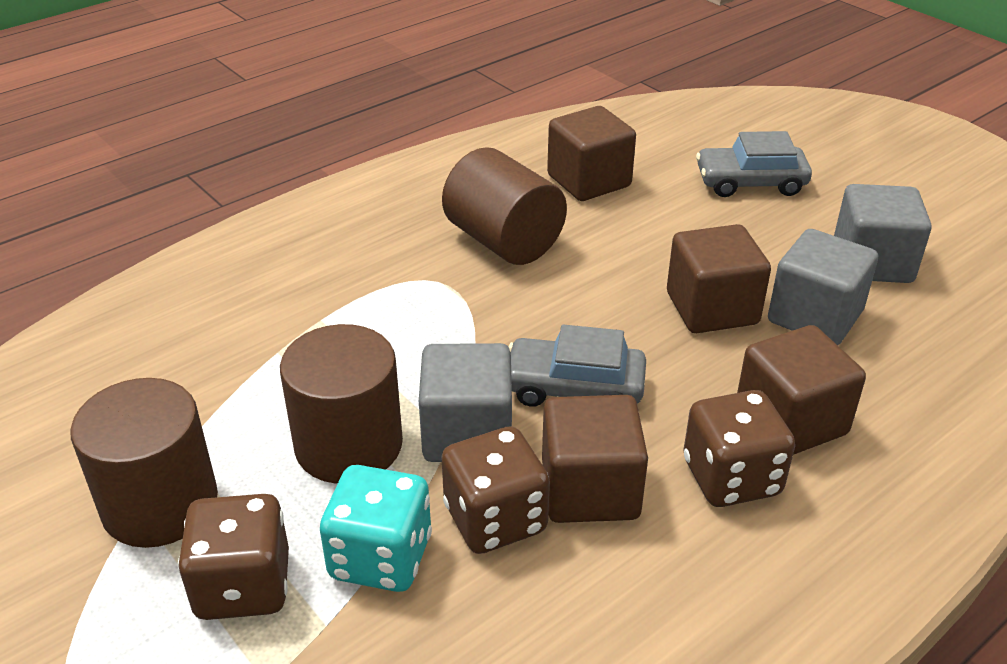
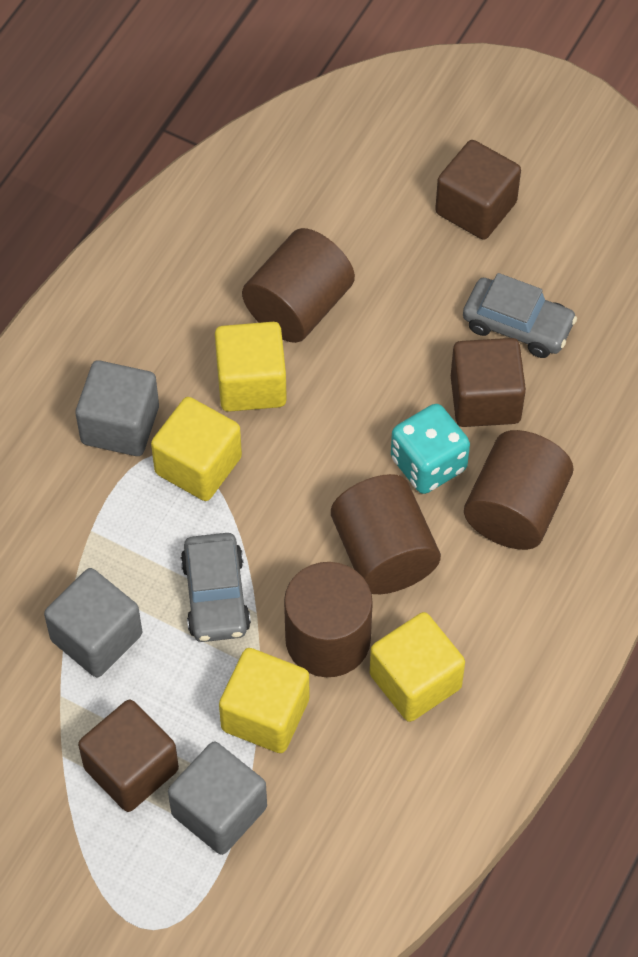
brown cube: 4 -> 3
brown cylinder: 3 -> 4
brown dice: 3 -> 0
yellow cube: 0 -> 4

